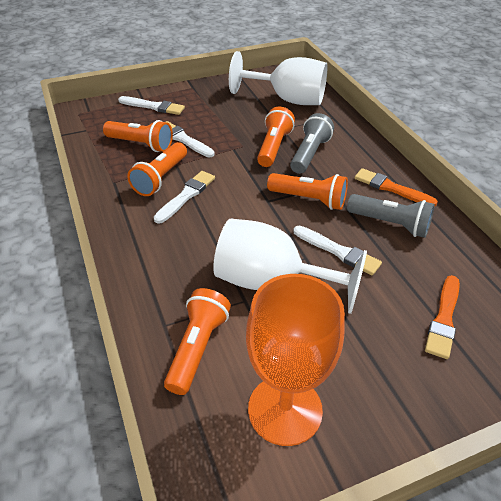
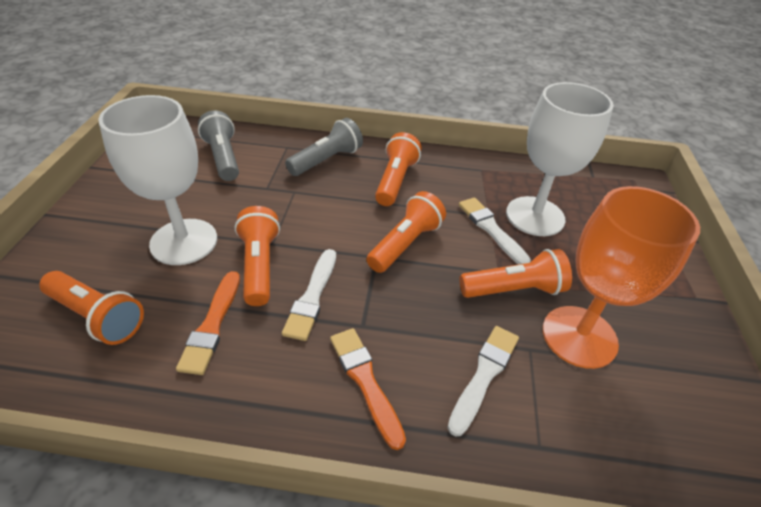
white brush: 4 -> 3

